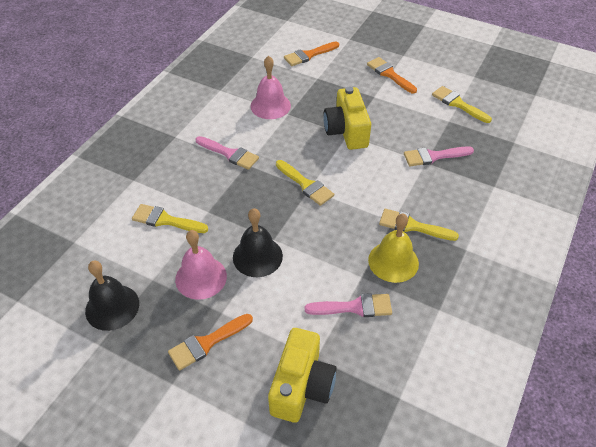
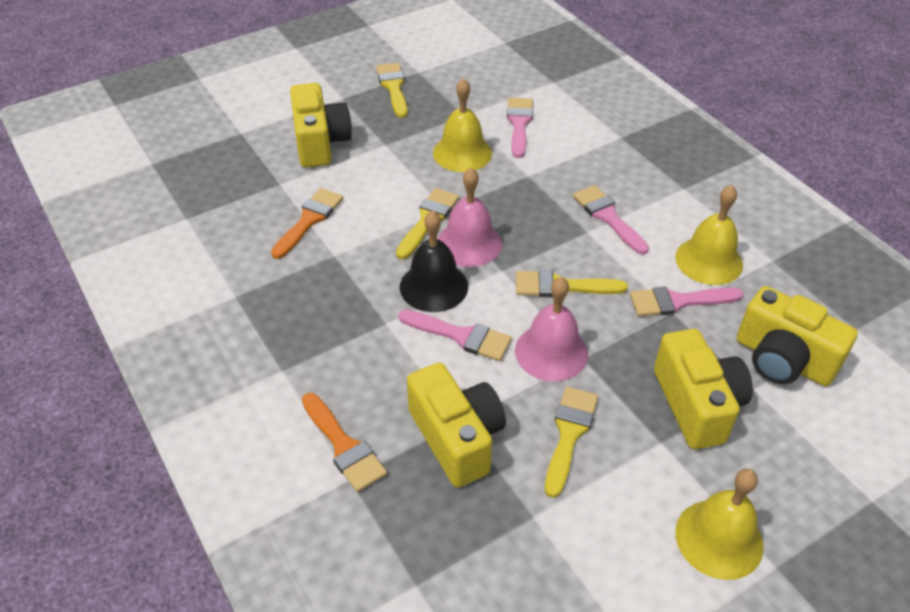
black bell: 2 -> 1
orange brush: 3 -> 2
pink brush: 3 -> 4
yellow bell: 1 -> 3
yellow camera: 2 -> 4

